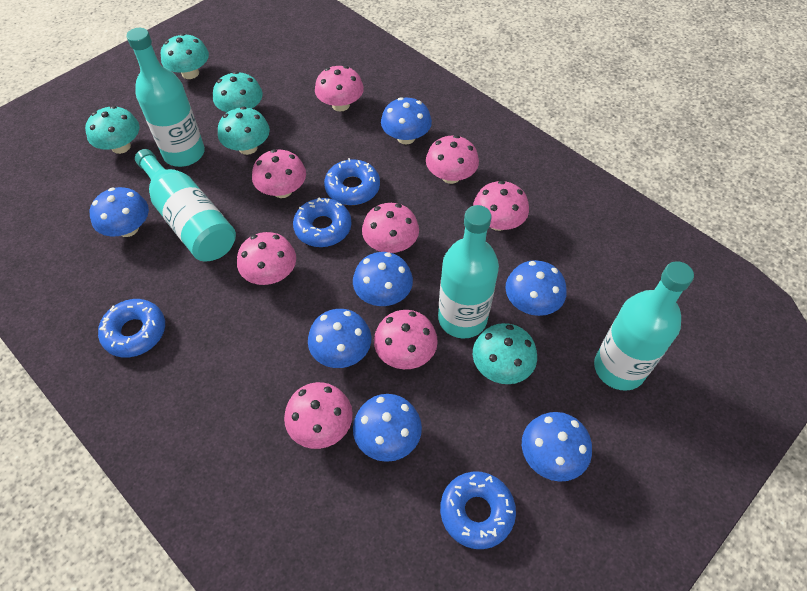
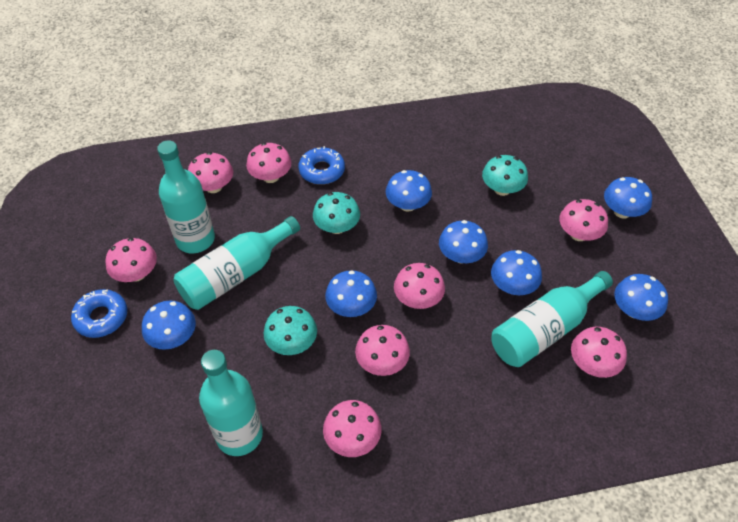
blue donut: 4 -> 2
turquoise mushroom: 5 -> 3

